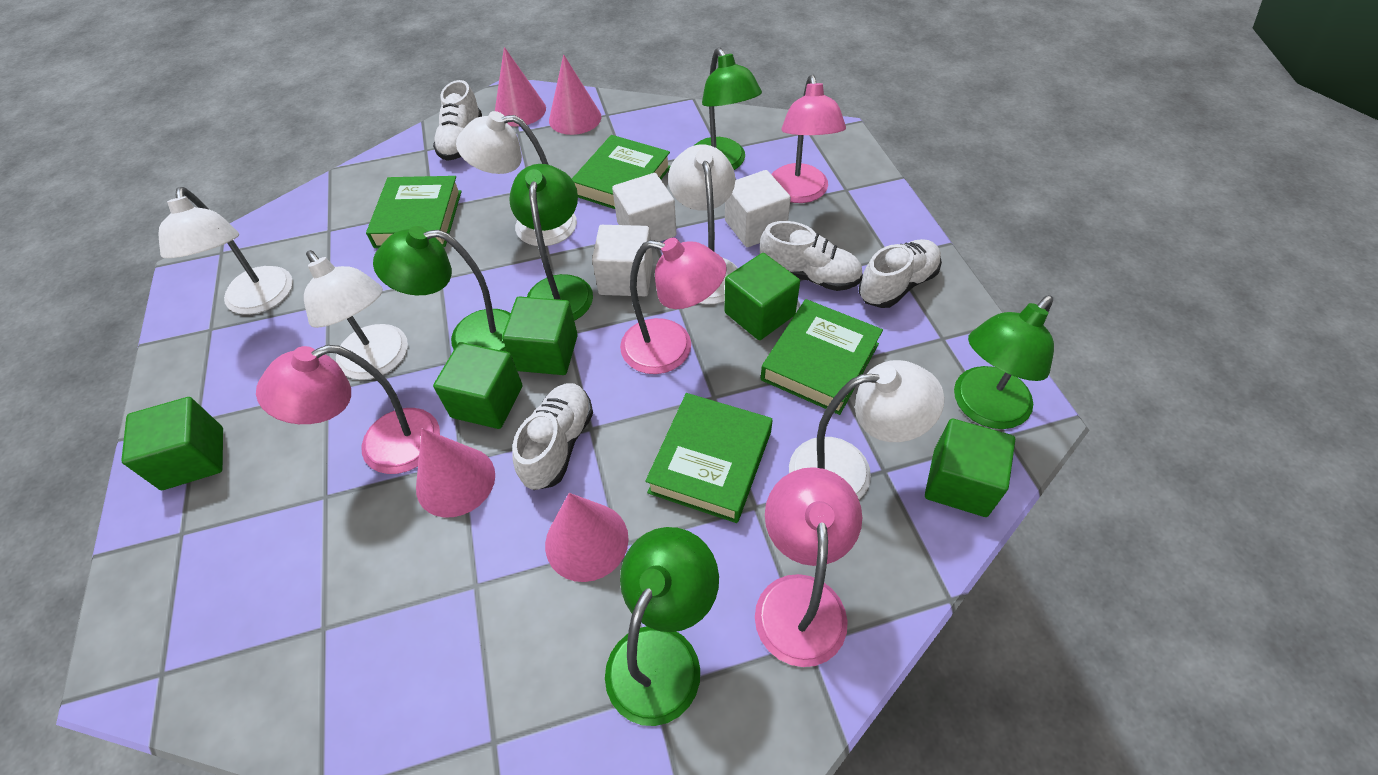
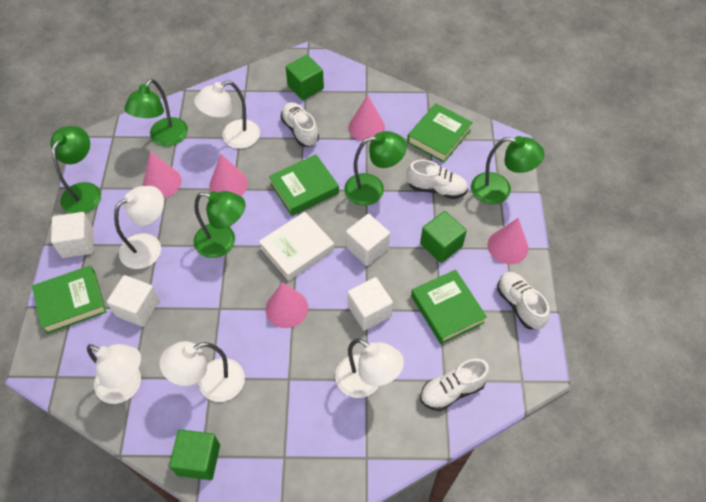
green cube: 5 -> 3
pink cone: 4 -> 5
pink lamp: 4 -> 0
white book: 0 -> 1
white cube: 3 -> 4

